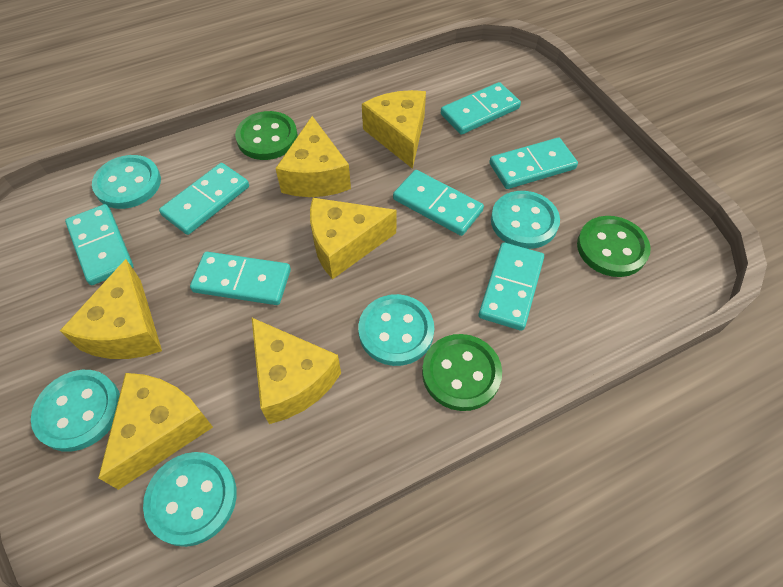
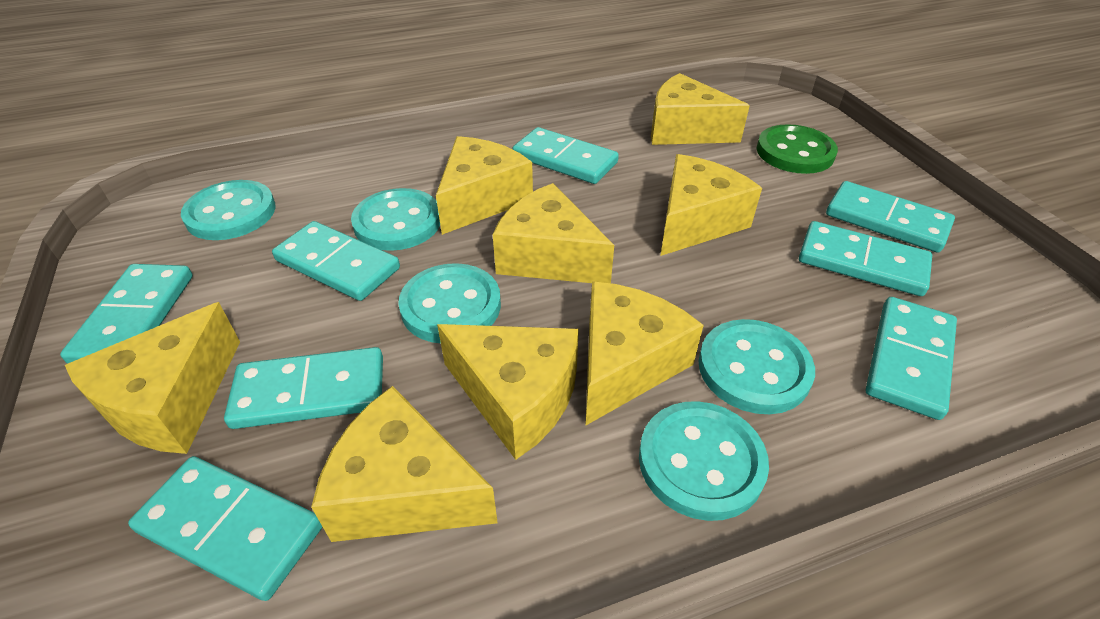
green button: 3 -> 1
turquoise domino: 7 -> 8
yellow cheese: 6 -> 8

